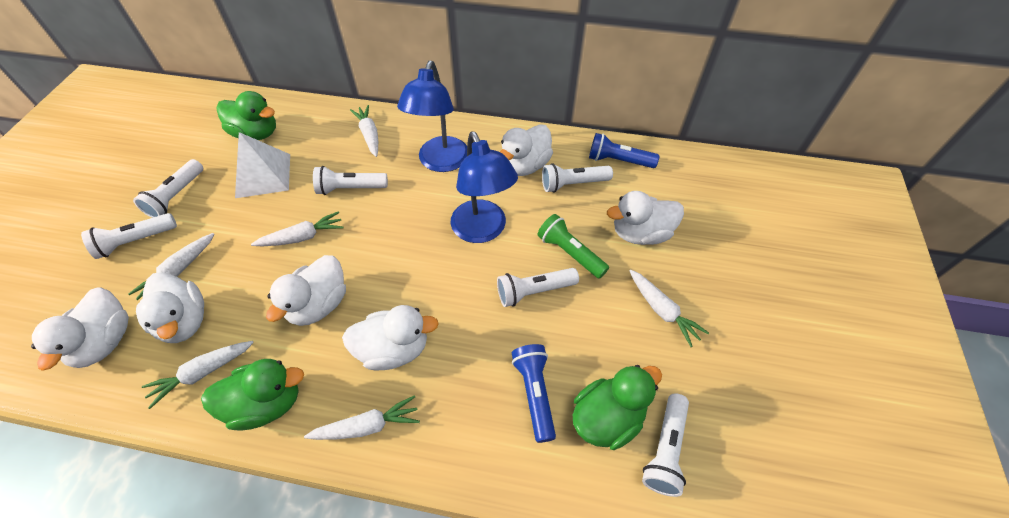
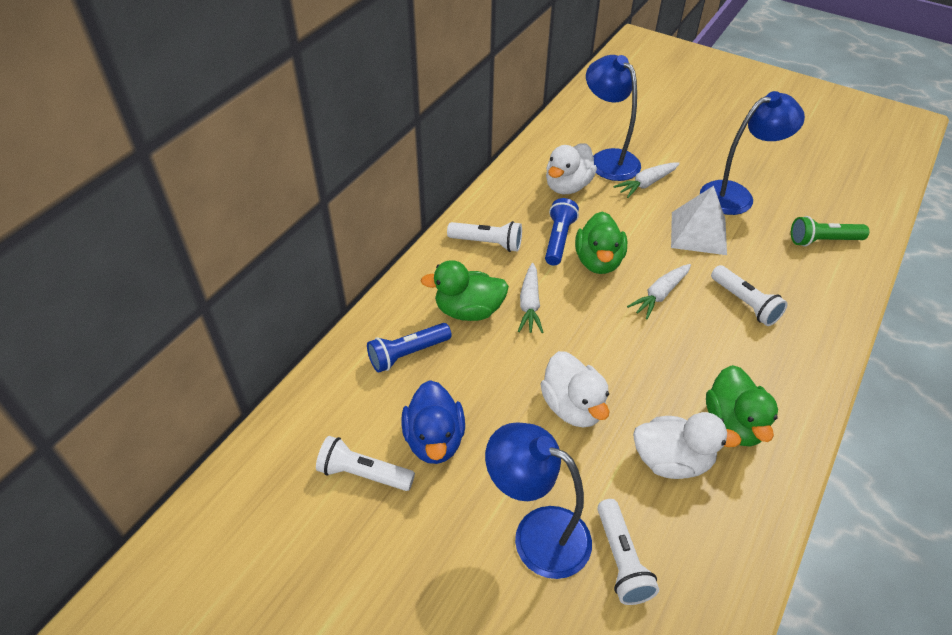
blue duck: 0 -> 1
blue lamp: 2 -> 3
white carrot: 6 -> 3
white duck: 6 -> 3
white flashlight: 6 -> 4

